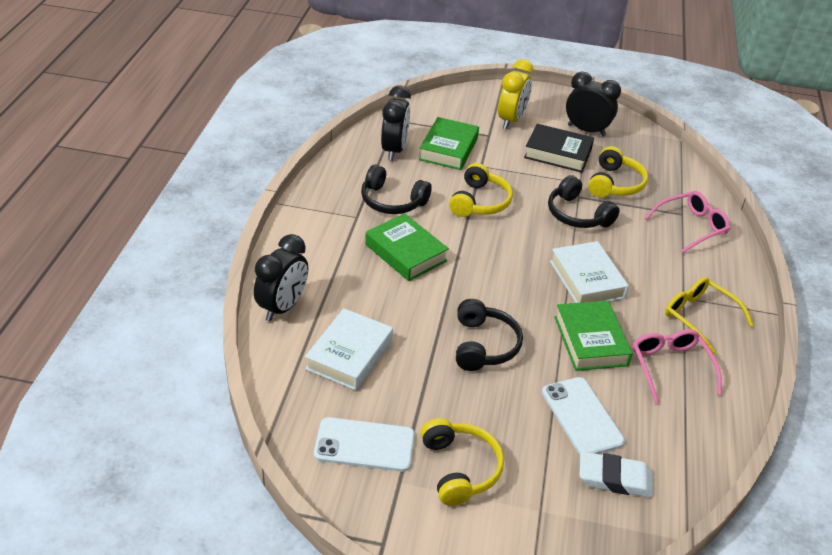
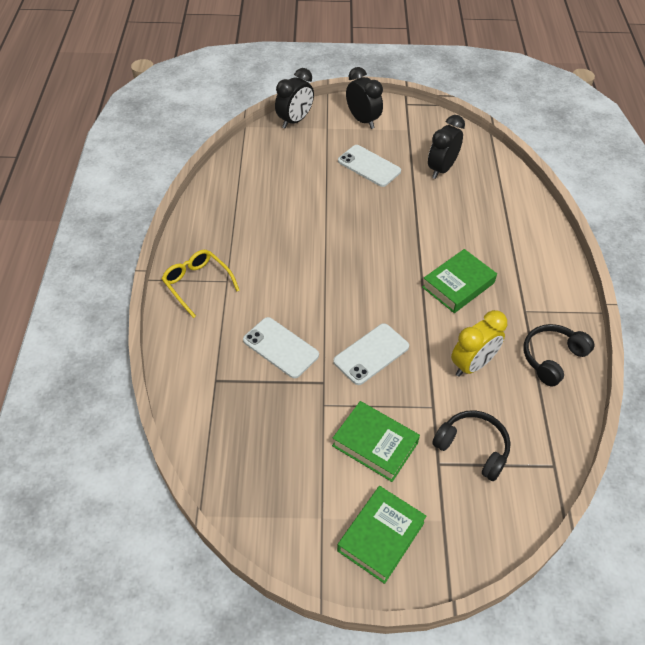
black book: 1 -> 0
black headphones: 3 -> 2
pink glasses: 2 -> 0
white book: 2 -> 0
white eraser: 1 -> 0
white phone: 2 -> 3
yellow headphones: 3 -> 0

